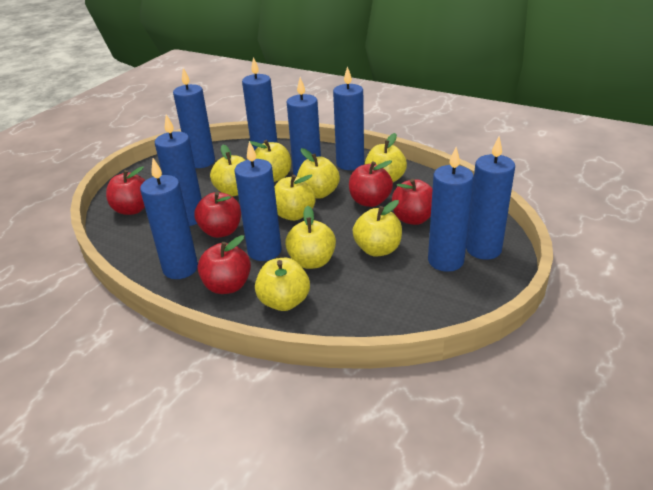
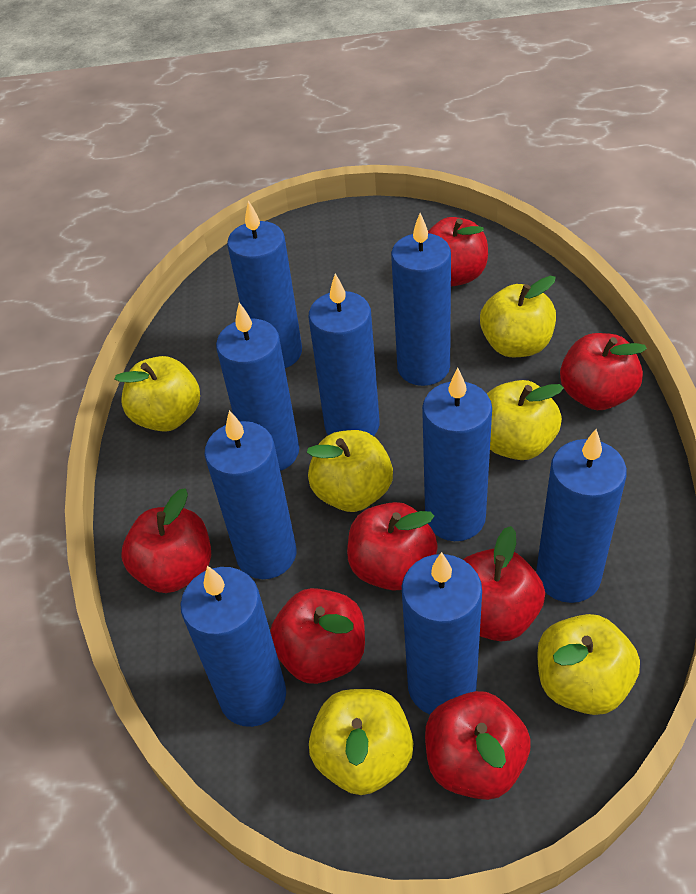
red apple: 5 -> 7
yellow apple: 8 -> 6

